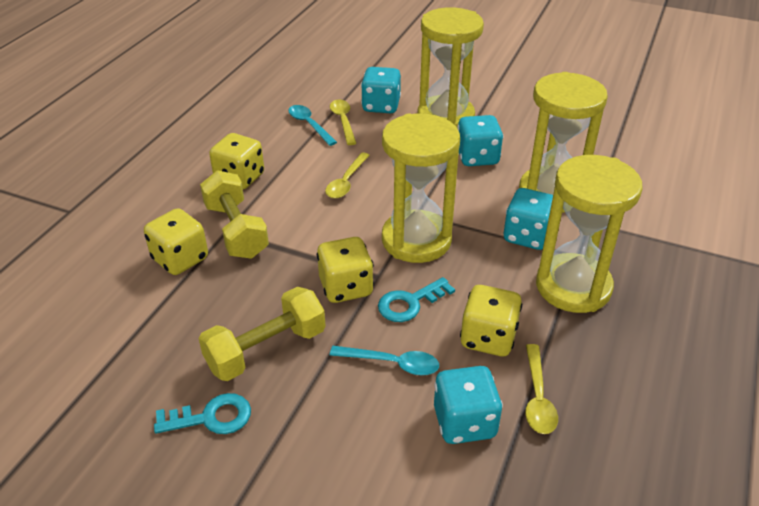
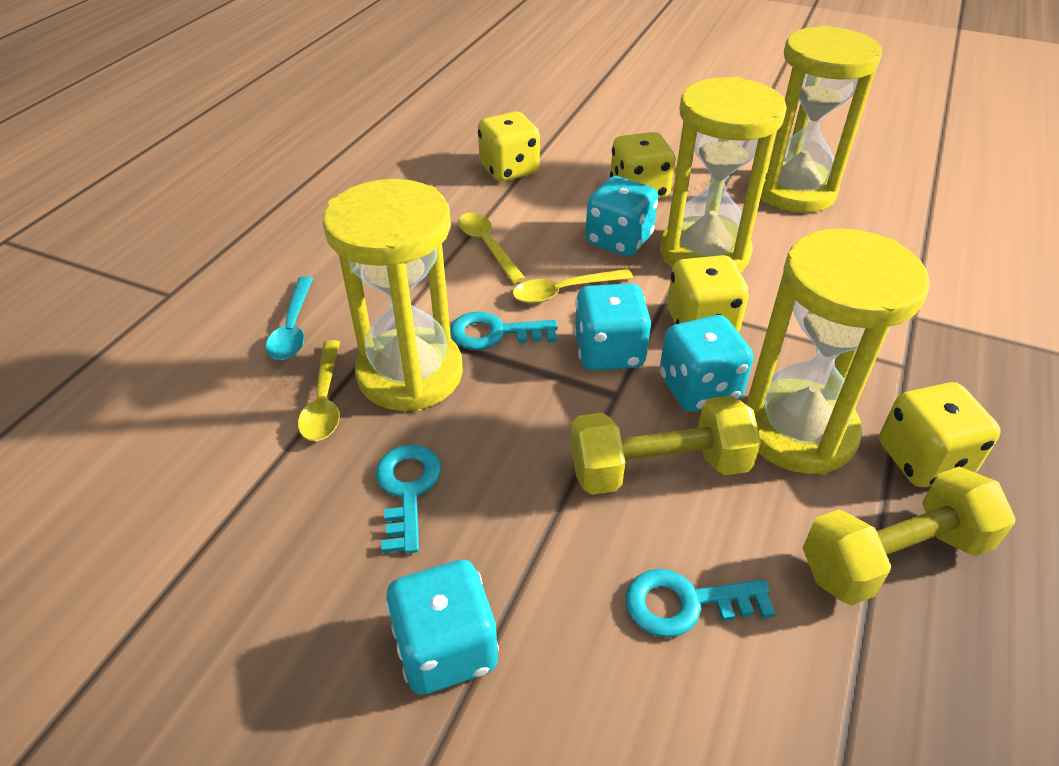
turquoise key: 2 -> 3
turquoise spoon: 2 -> 1

